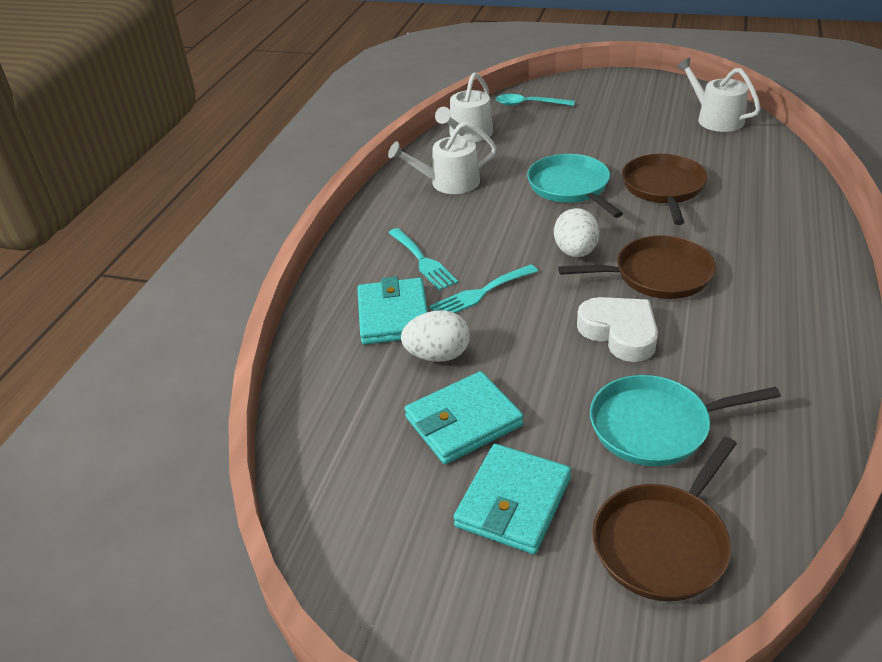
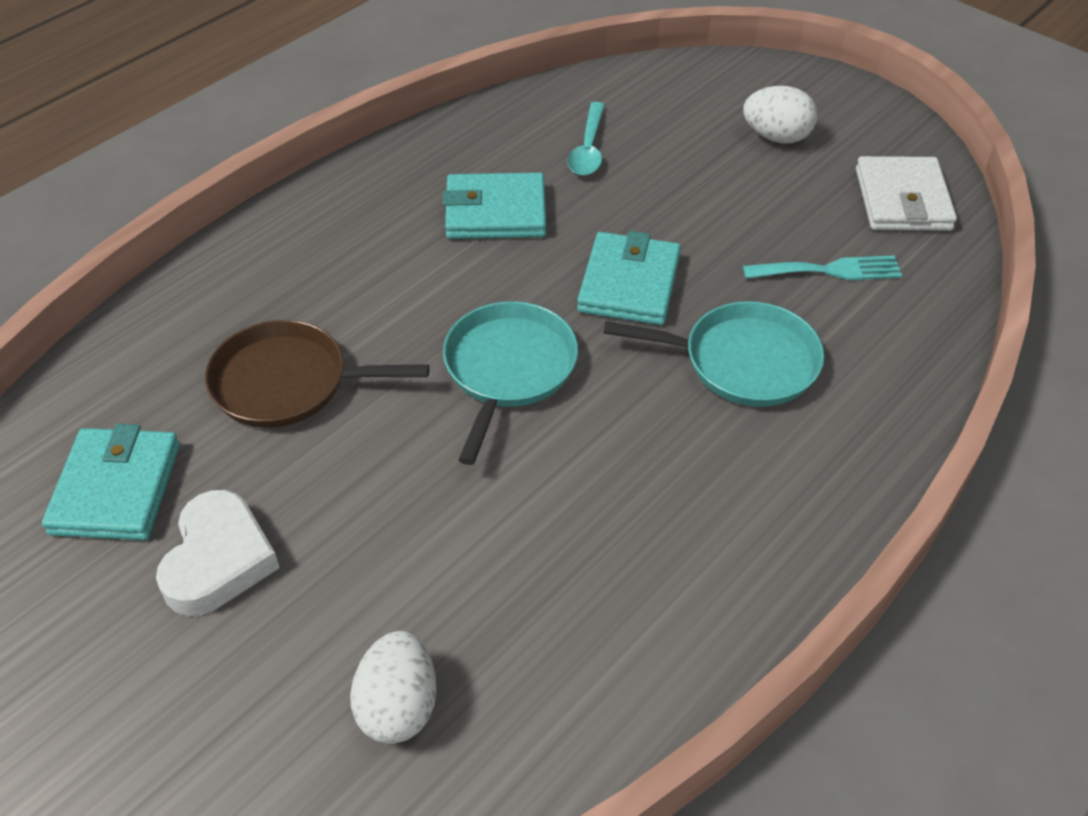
brown pan: 3 -> 1
turquoise fork: 2 -> 1
white wallet: 0 -> 1
white watering can: 3 -> 0

